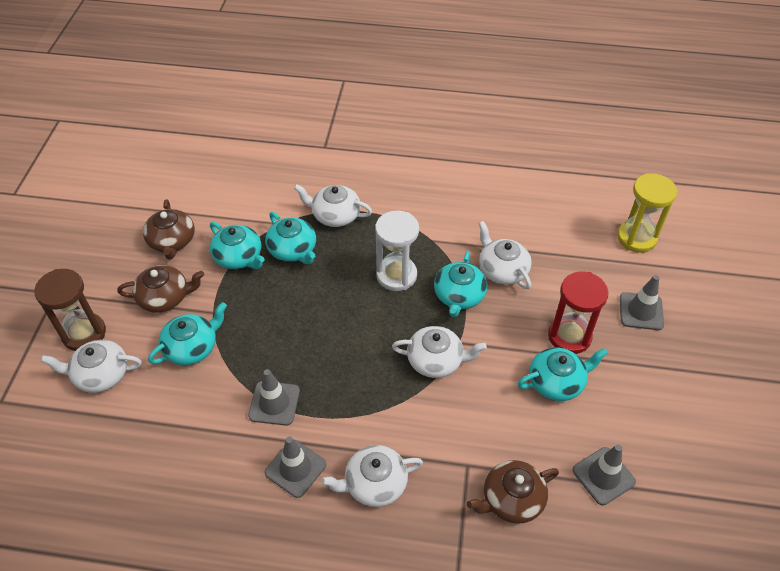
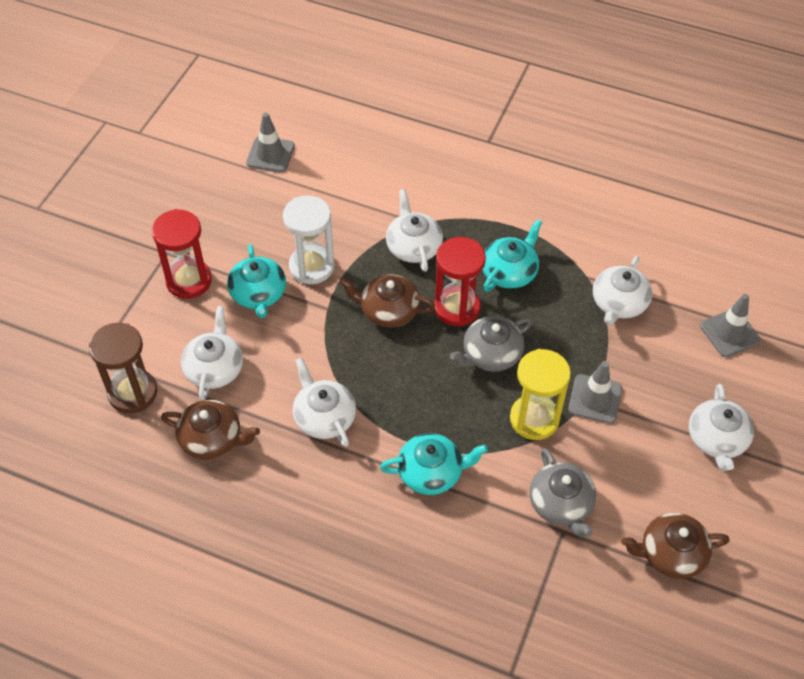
grey teapot: 0 -> 2
grey traffic cone: 4 -> 3
red hourglass: 1 -> 2
turquoise teapot: 5 -> 3

